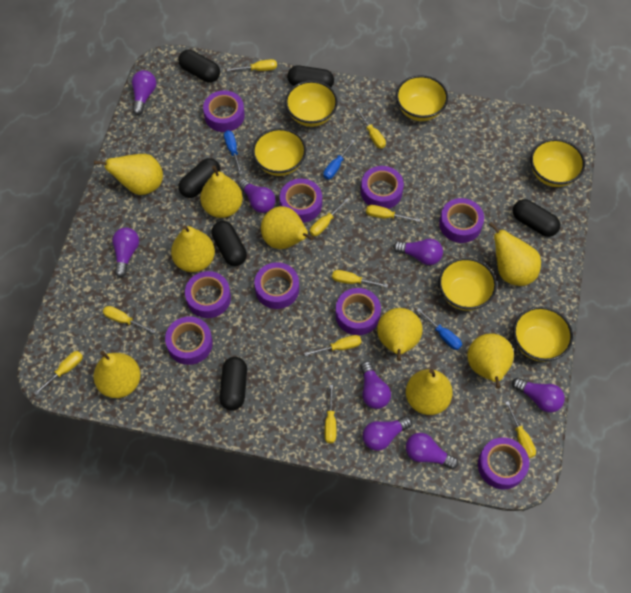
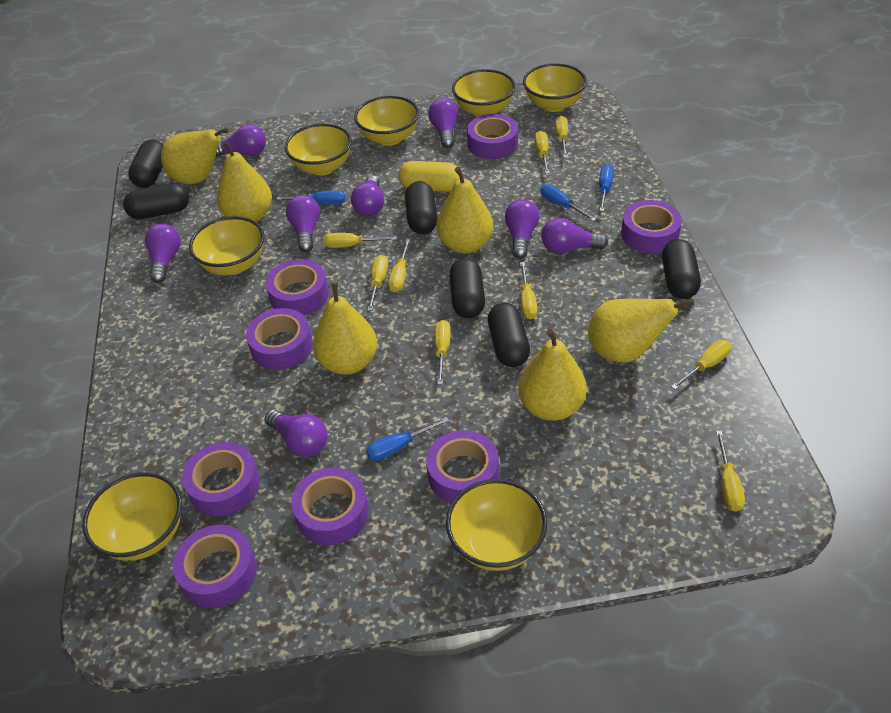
blue screwdriver: 3 -> 4
purple tape: 9 -> 8
yellow bowl: 6 -> 7
yellow capsule: 0 -> 1
yellow pear: 9 -> 6
yellow screwdriver: 10 -> 9

